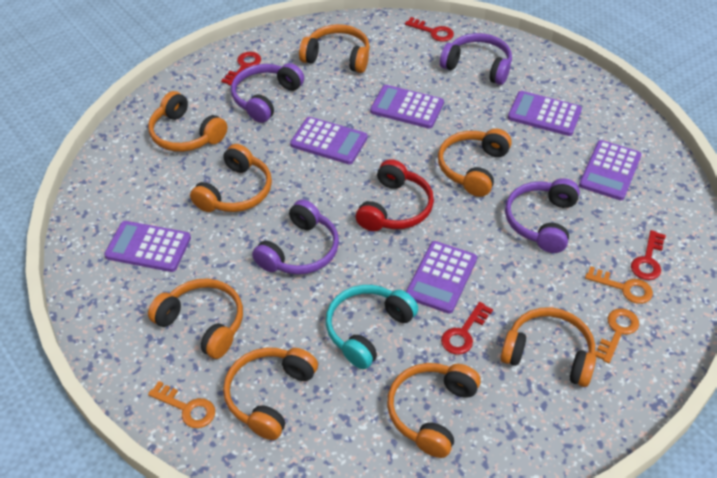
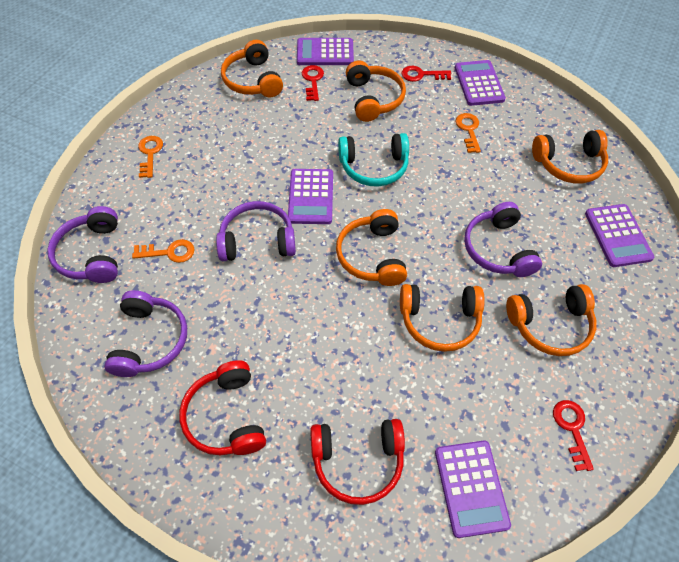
orange headphones: 8 -> 6
purple calculator: 6 -> 5
red headphones: 1 -> 2
red key: 4 -> 3

